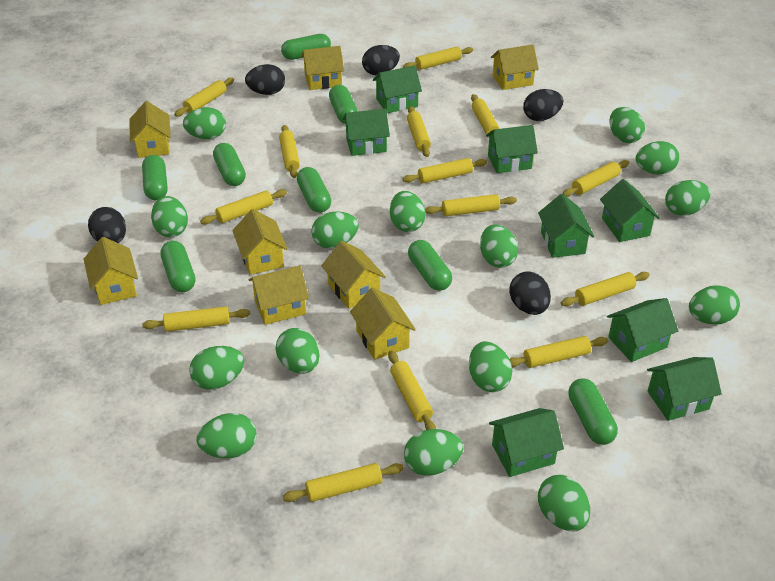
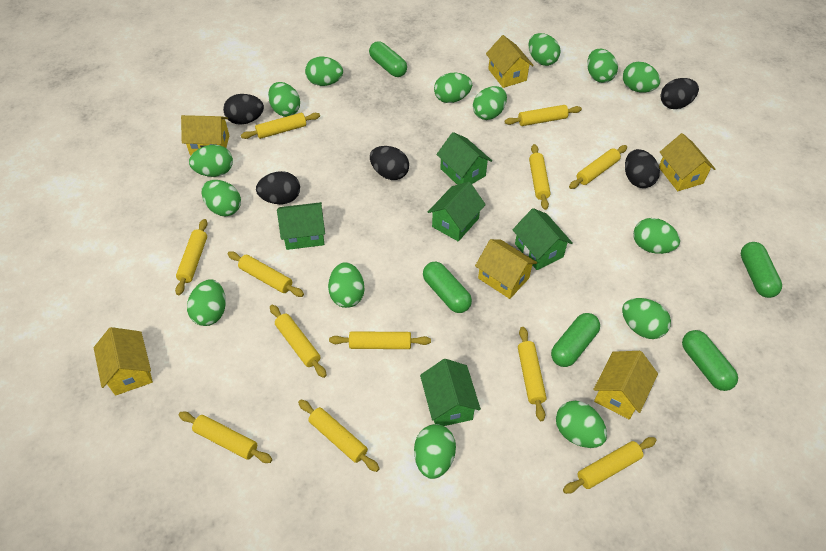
green capsule: 8 -> 5
green house: 8 -> 5
yellow house: 8 -> 6
yellow rolling pin: 14 -> 12

